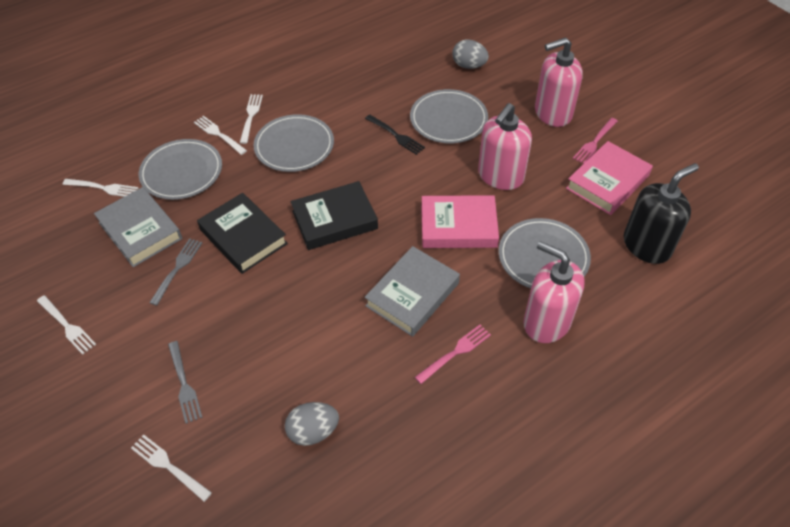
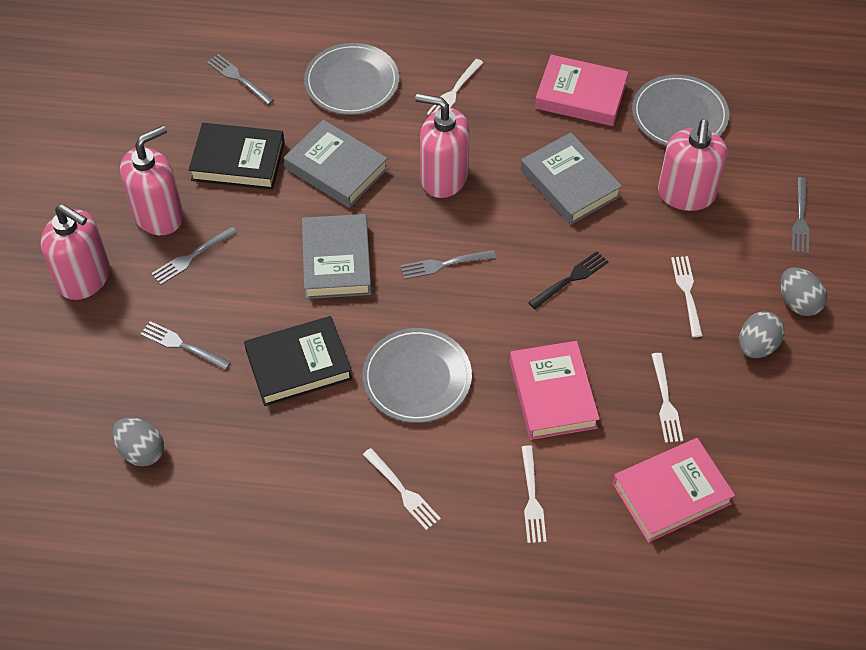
black soap dispenser: 1 -> 0
grey book: 2 -> 3
grey egg: 2 -> 3
grey fork: 2 -> 5
grey plate: 4 -> 3
pink book: 2 -> 3
pink fork: 2 -> 0
pink soap dispenser: 3 -> 4

